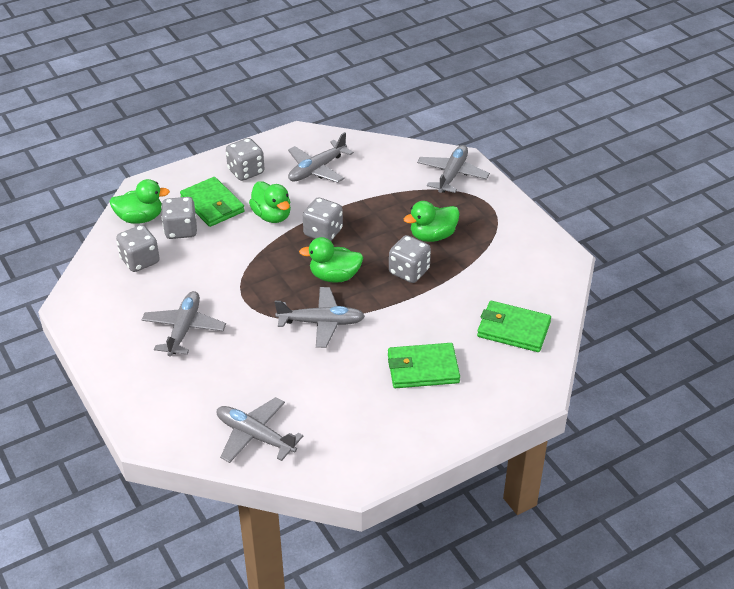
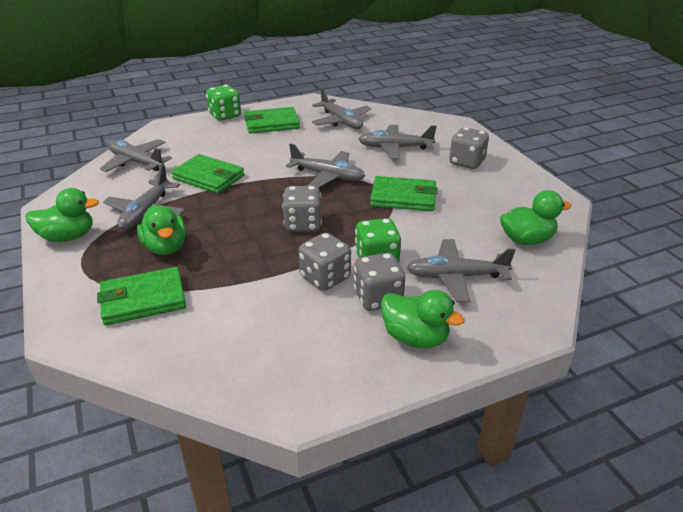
green dice: 0 -> 2
green wallet: 3 -> 4
grey dice: 5 -> 4
grey plane: 5 -> 6

